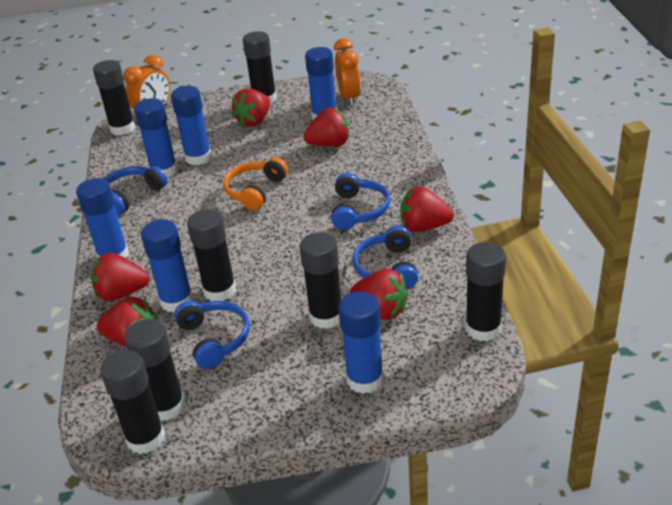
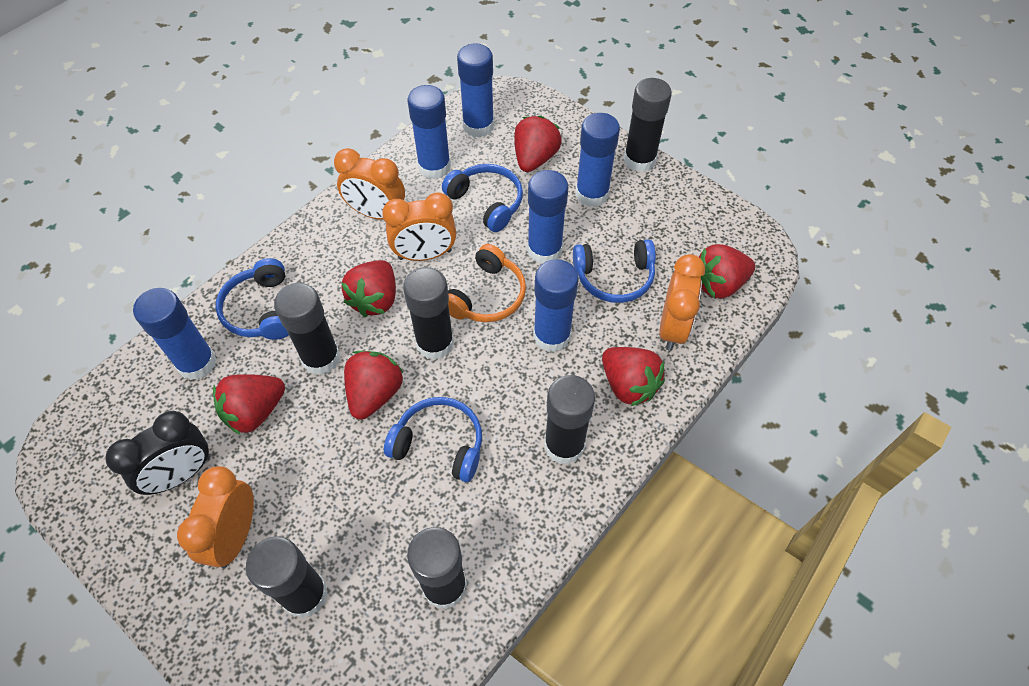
black clock: 0 -> 1
black glue stick: 7 -> 6
orange clock: 2 -> 4

